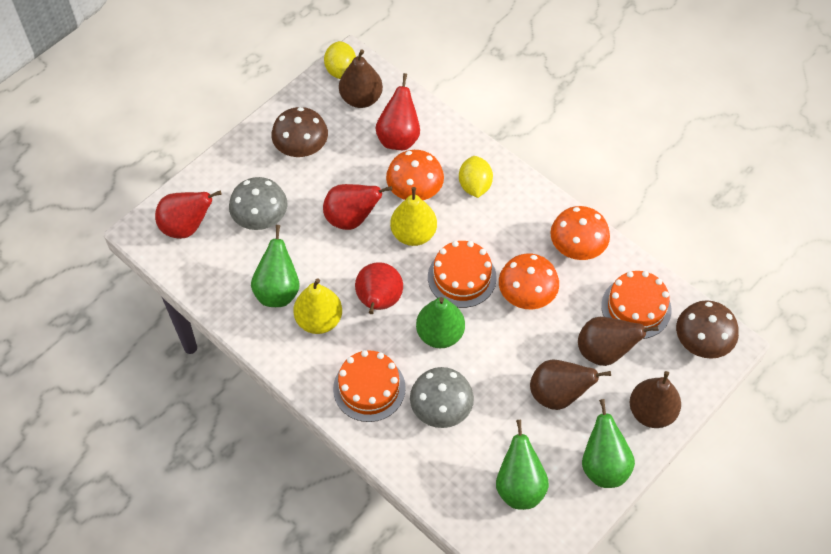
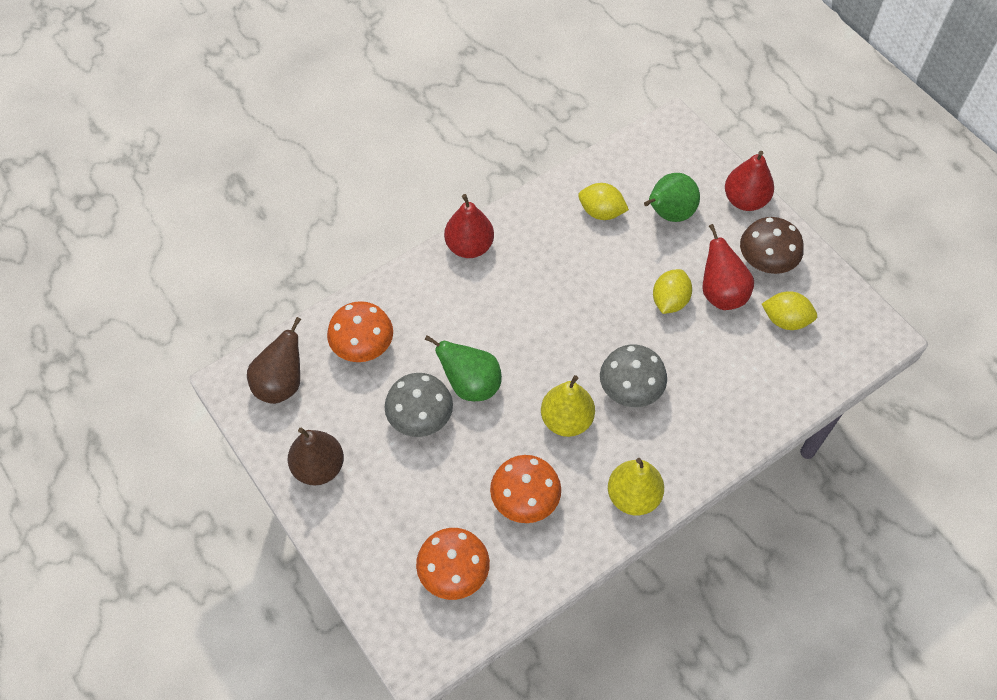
brown mushroom: 2 -> 1
brown pear: 4 -> 2
green pear: 4 -> 2
orange cake: 3 -> 0
red pear: 4 -> 3
yellow lemon: 2 -> 3

